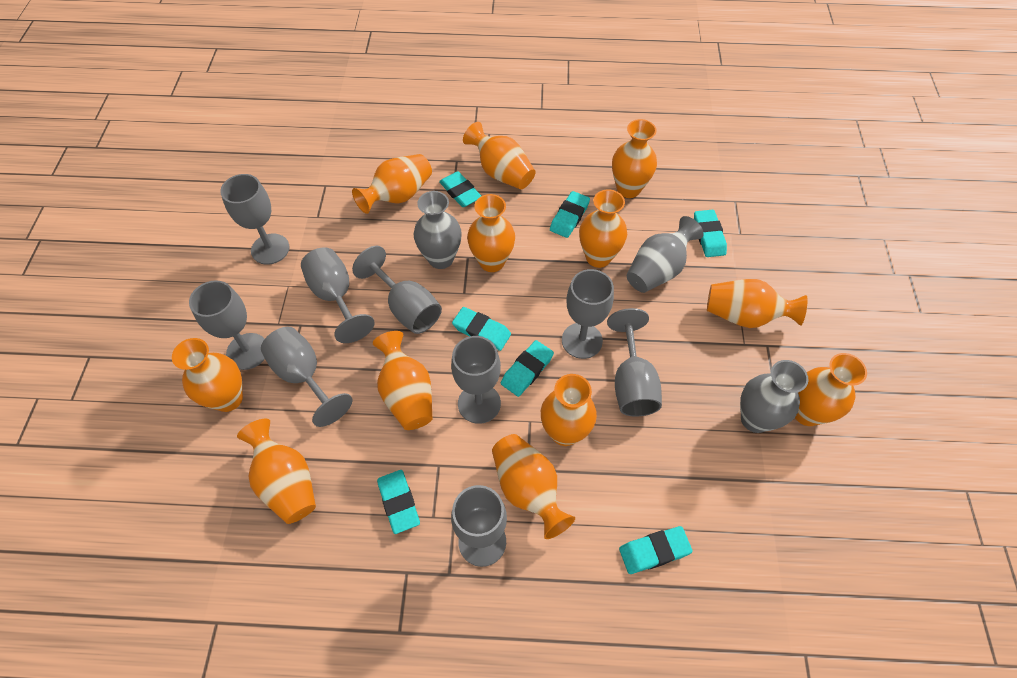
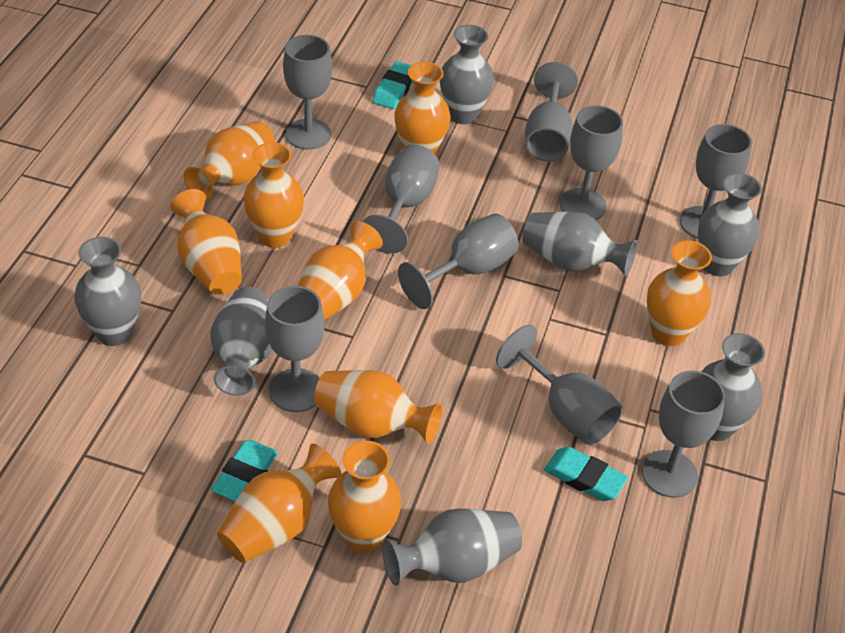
grey vase: 3 -> 7
orange vase: 12 -> 9
turquoise eraser: 7 -> 3

